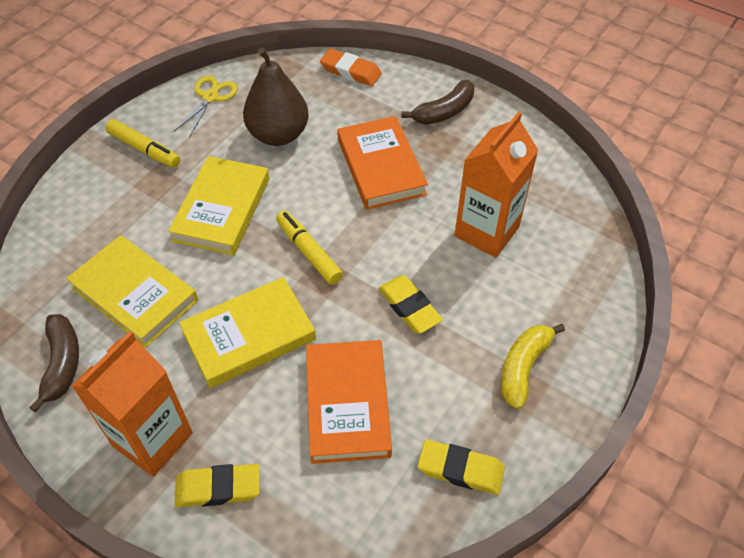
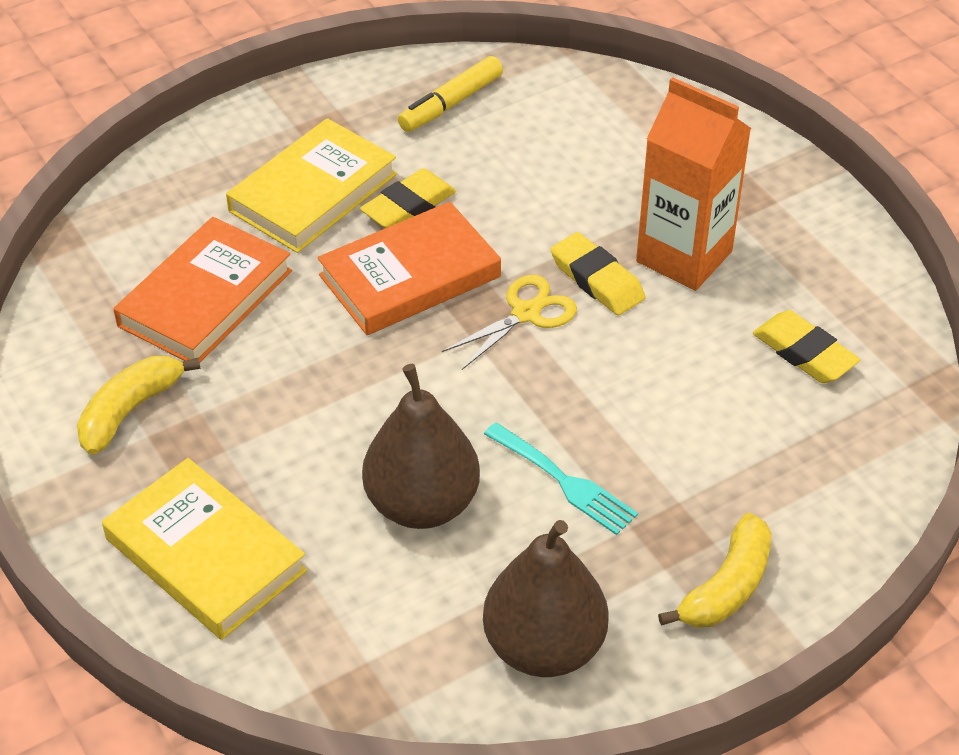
brown banana: 2 -> 0
brown pear: 1 -> 2
orange carton: 2 -> 1
orange eraser: 1 -> 0
turquoise fork: 0 -> 1
yellow banana: 1 -> 2
yellow book: 3 -> 2
yellow marker: 2 -> 1

